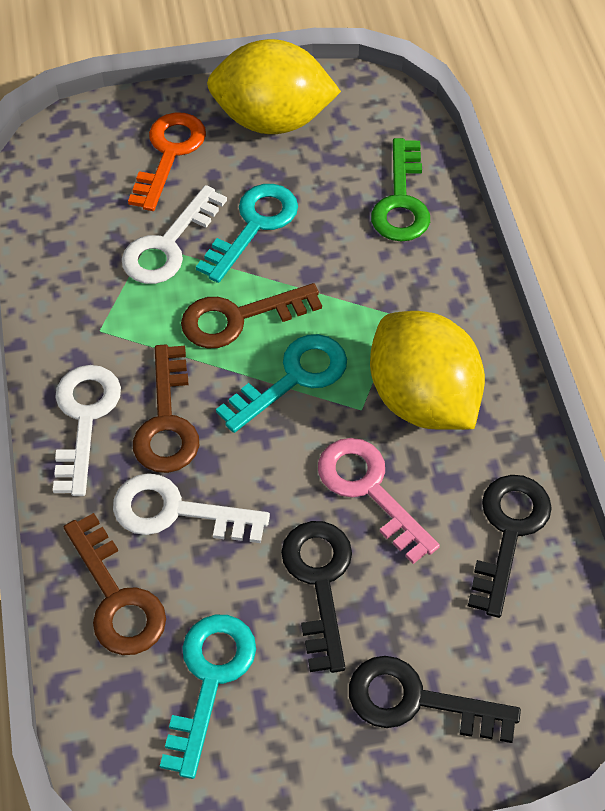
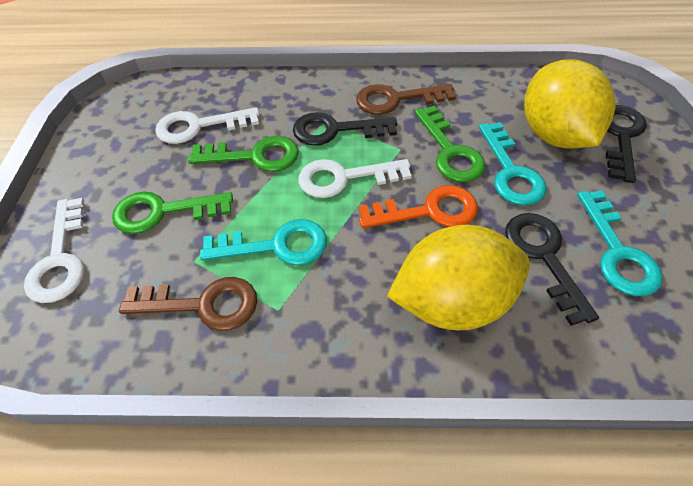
brown key: 3 -> 2
green key: 1 -> 3
pink key: 1 -> 0

